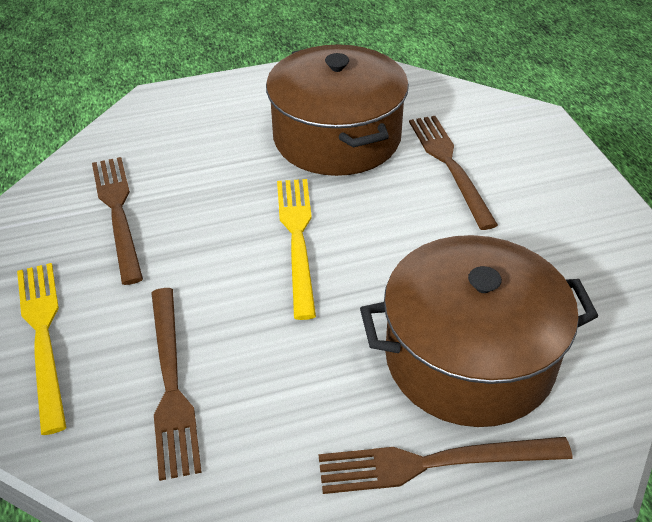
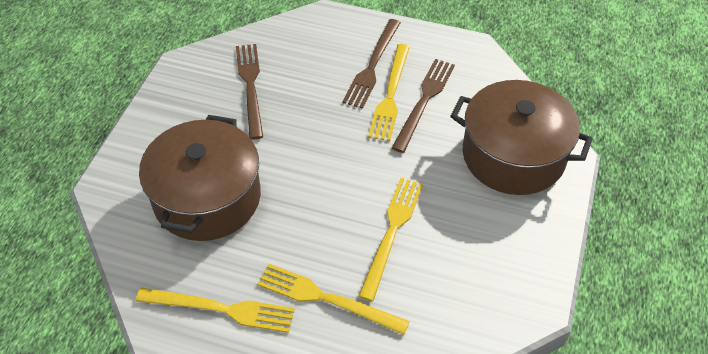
brown fork: 4 -> 3
yellow fork: 2 -> 4

